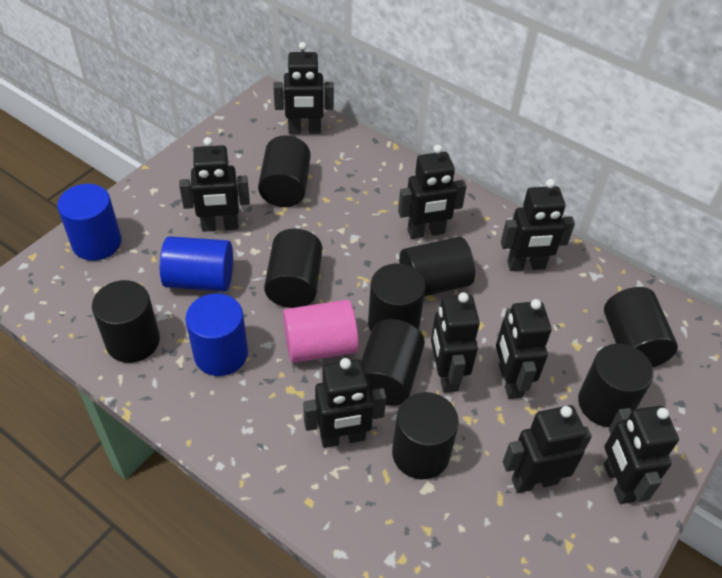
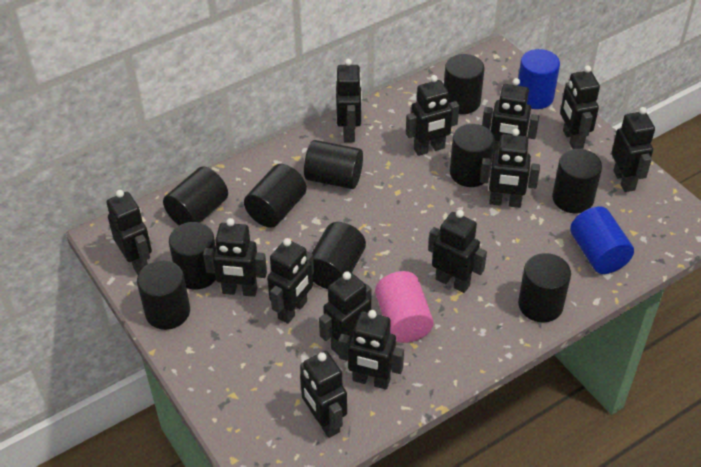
black cylinder: 9 -> 10
black robot: 9 -> 13
blue cylinder: 3 -> 2

